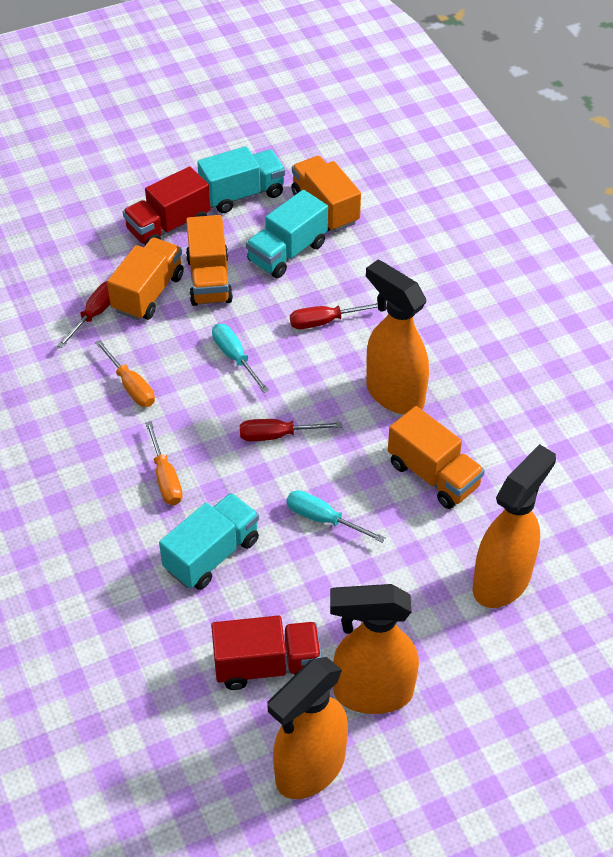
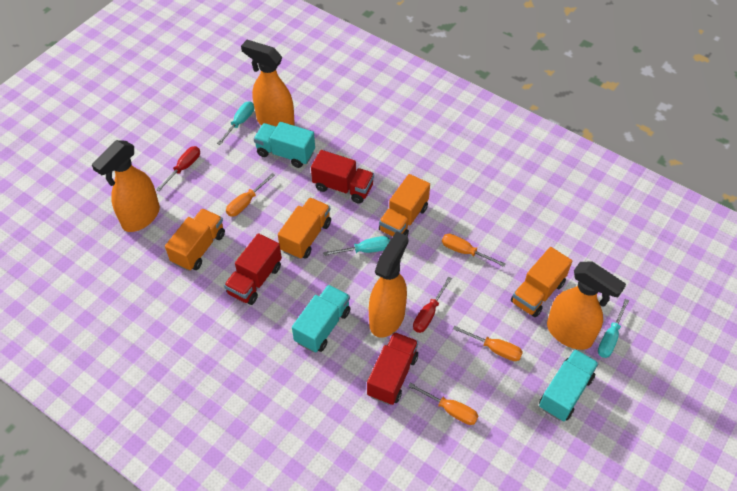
orange screwdriver: 2 -> 4
red screwdriver: 3 -> 2
red truck: 2 -> 3
turquoise screwdriver: 2 -> 3

